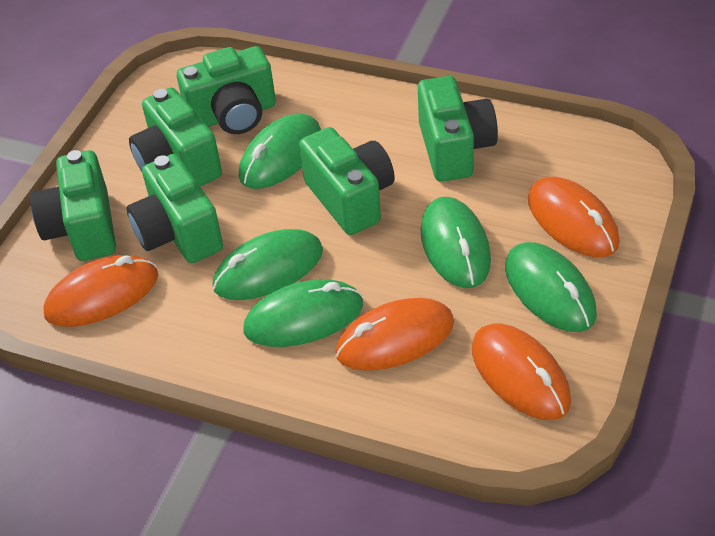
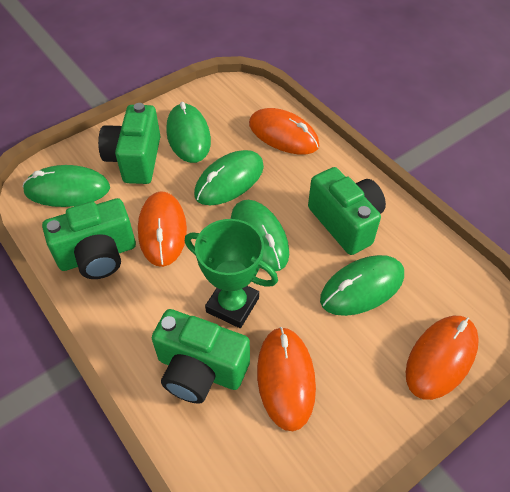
green camera: 6 -> 4
green trophy: 0 -> 1

